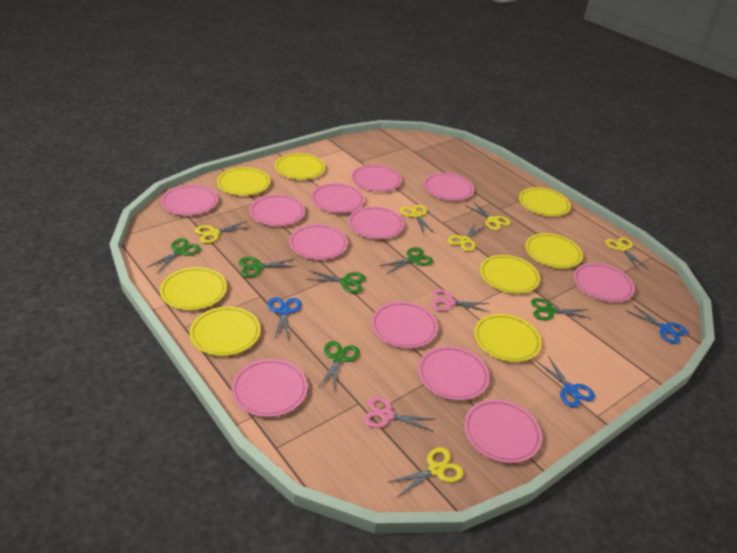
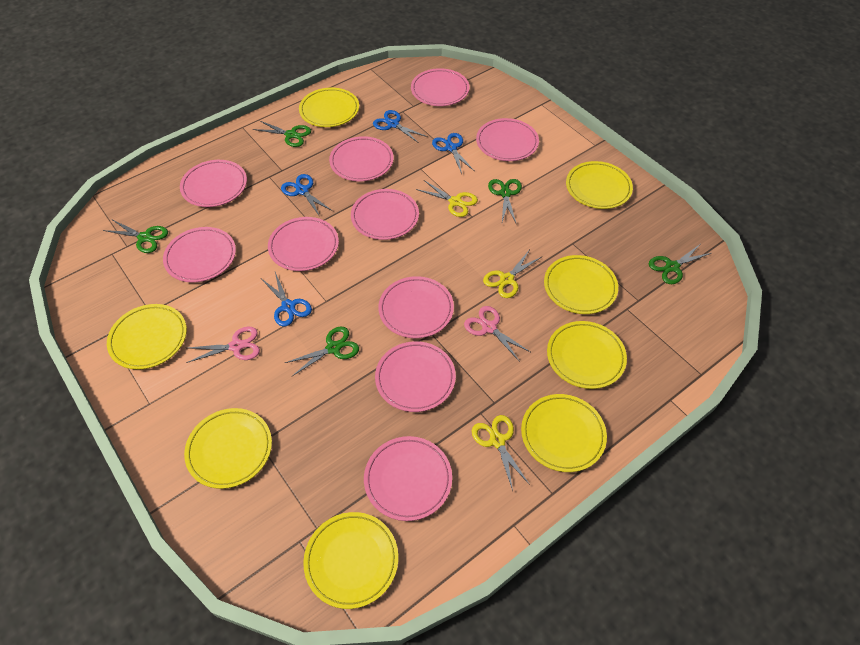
blue scissors: 3 -> 4
green scissors: 6 -> 5
pink plate: 12 -> 10
yellow scissors: 6 -> 3

